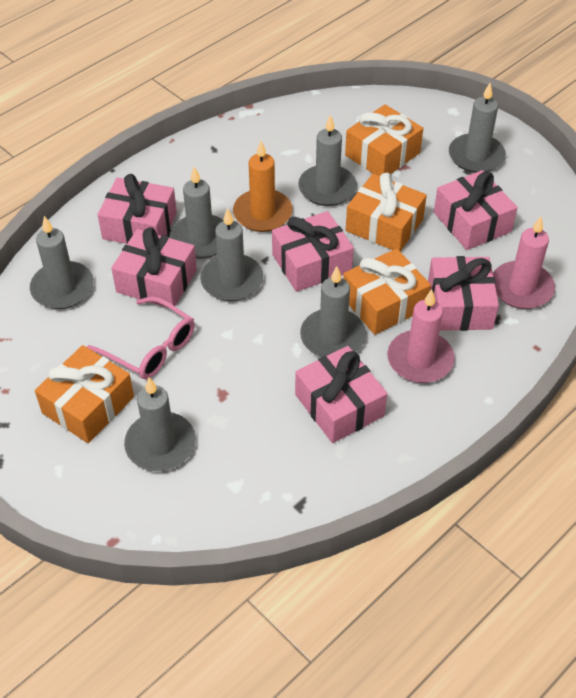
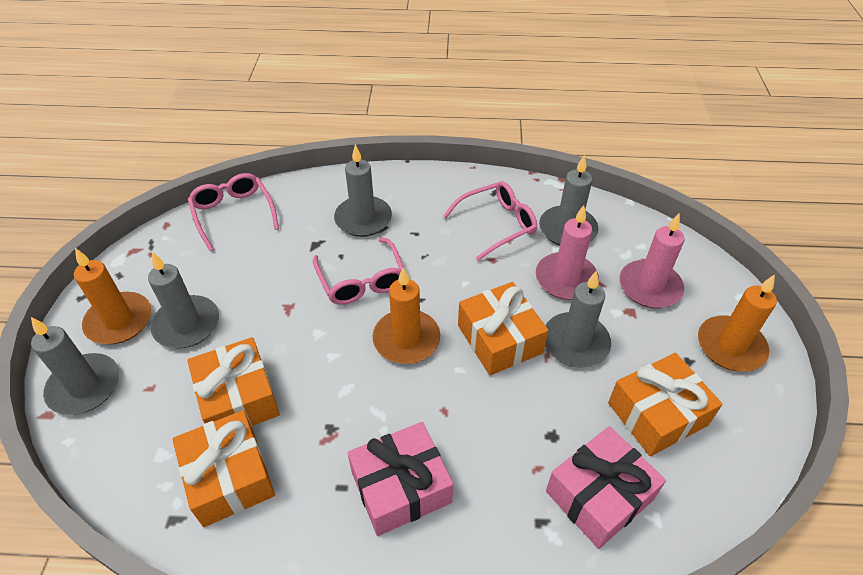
grey candle: 7 -> 5
orange candle: 1 -> 3
pink gift: 6 -> 2
pink glasses: 1 -> 3

